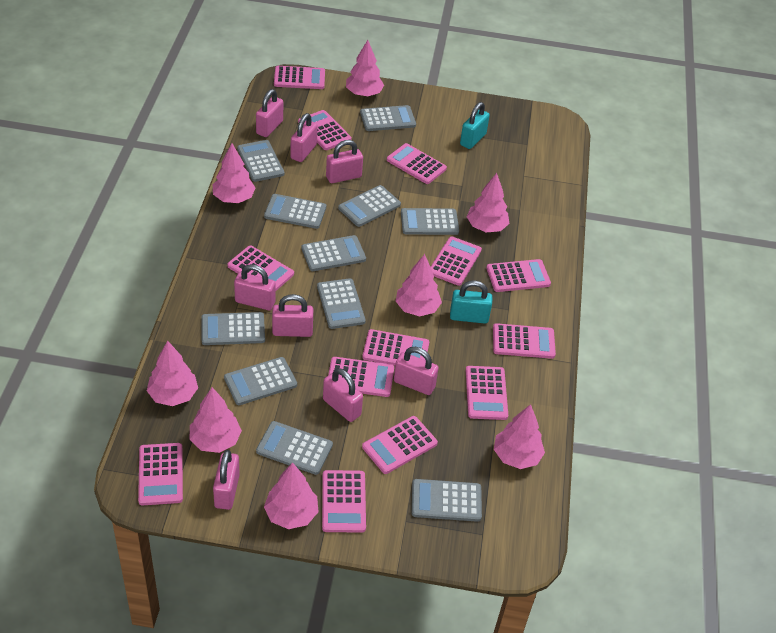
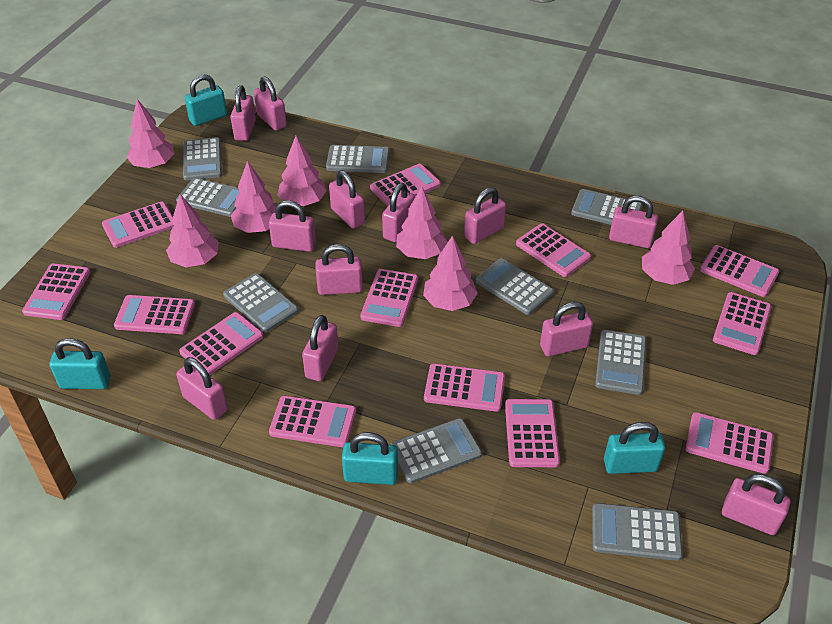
grey calculator: 11 -> 9
pink padlock: 8 -> 12
pink tree: 8 -> 7
turquoise padlock: 2 -> 4

